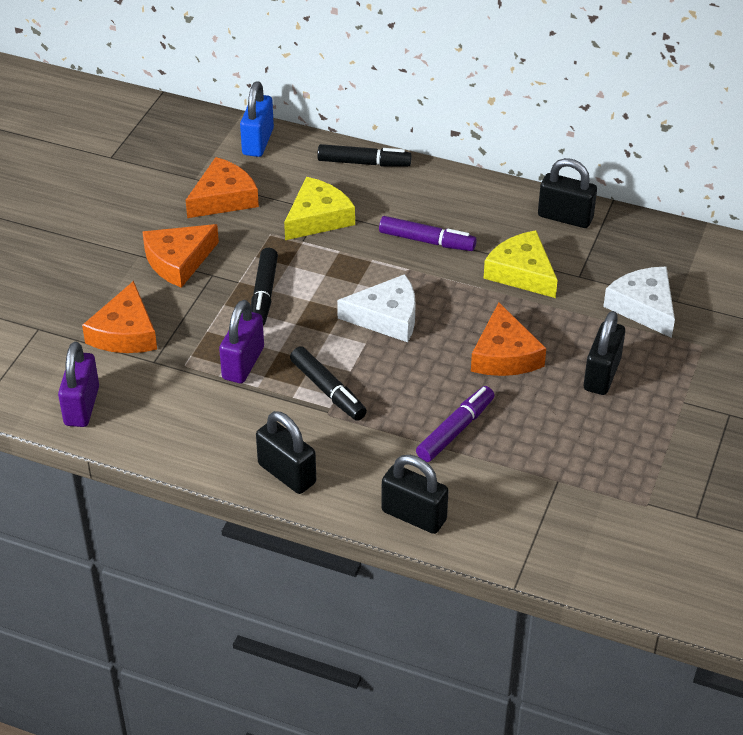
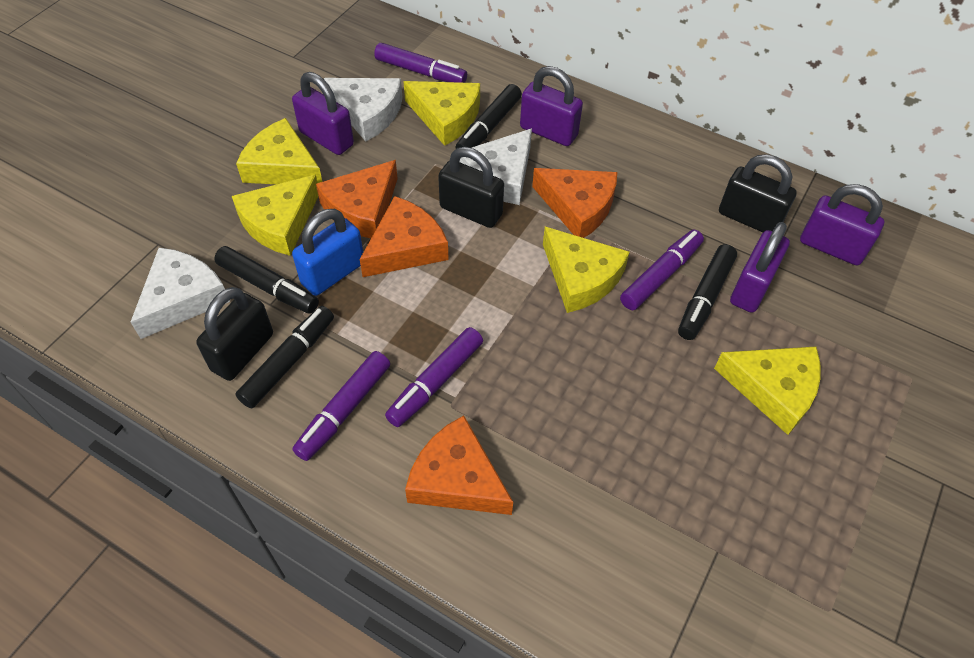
black marker: 3 -> 4
black padlock: 4 -> 3
purple marker: 2 -> 4
purple padlock: 2 -> 4
white cheese: 2 -> 3
yellow cheese: 2 -> 5

